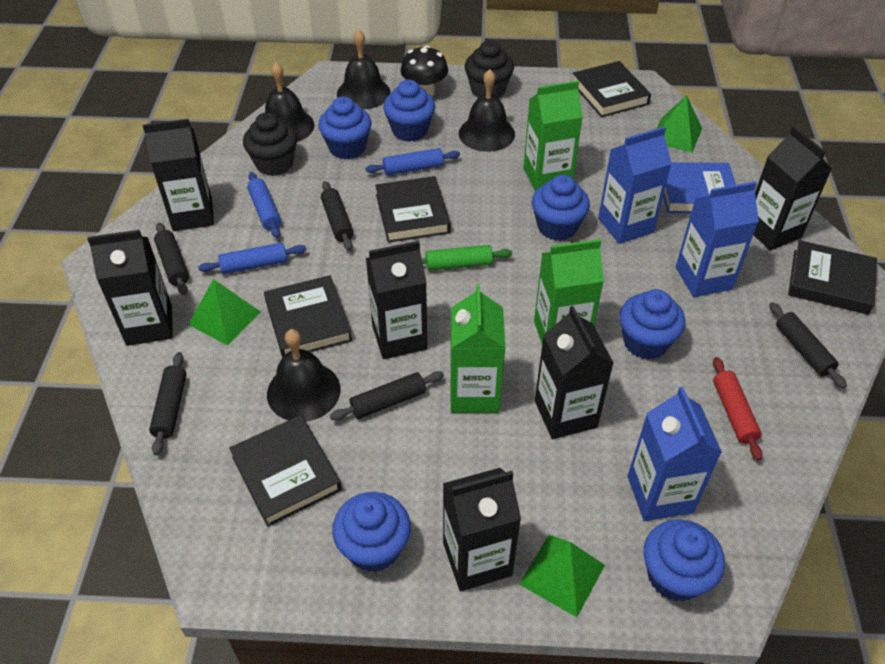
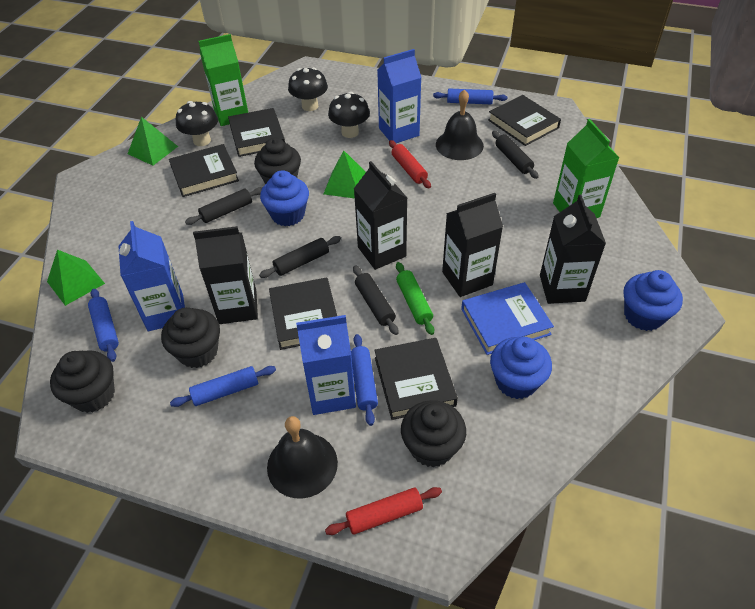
black bell: 4 -> 2
black carton: 6 -> 4
black cupcake: 2 -> 4
black mushroom: 1 -> 3
black rolling pin: 5 -> 4
blue cupcake: 6 -> 3
blue rolling pin: 3 -> 4
green carton: 3 -> 2
red rolling pin: 1 -> 2

